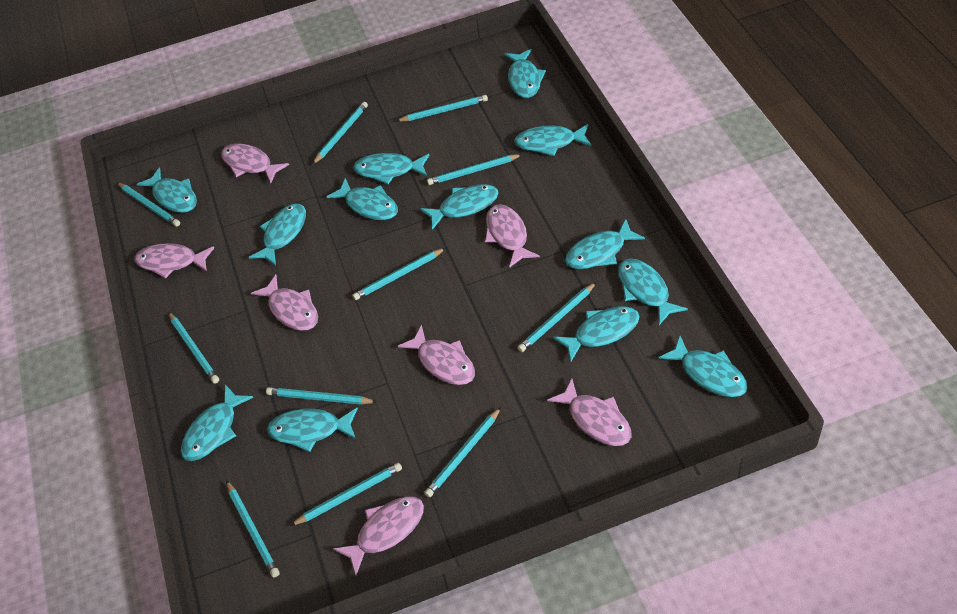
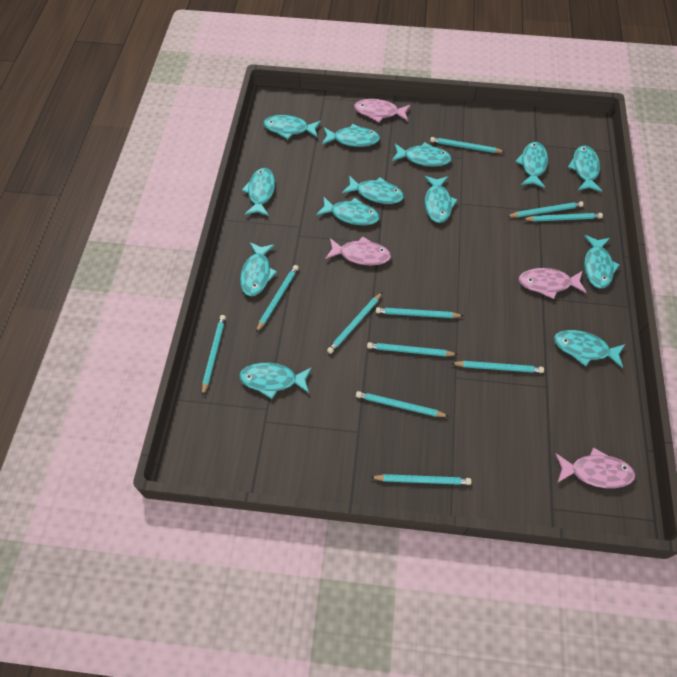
pink fish: 7 -> 4

